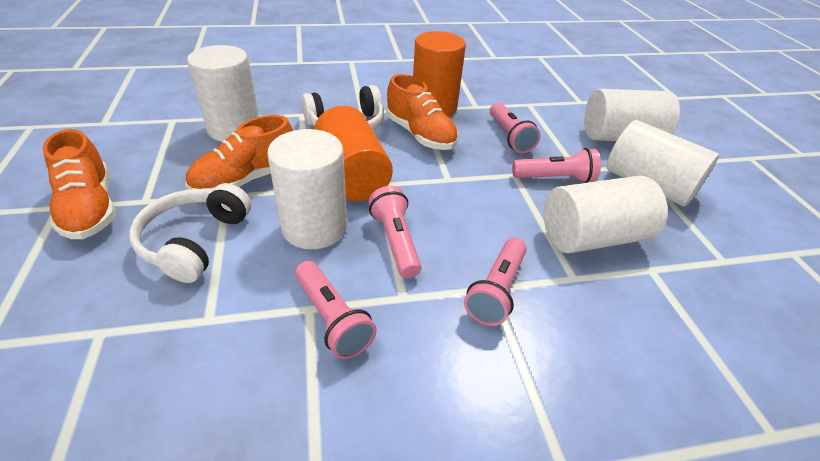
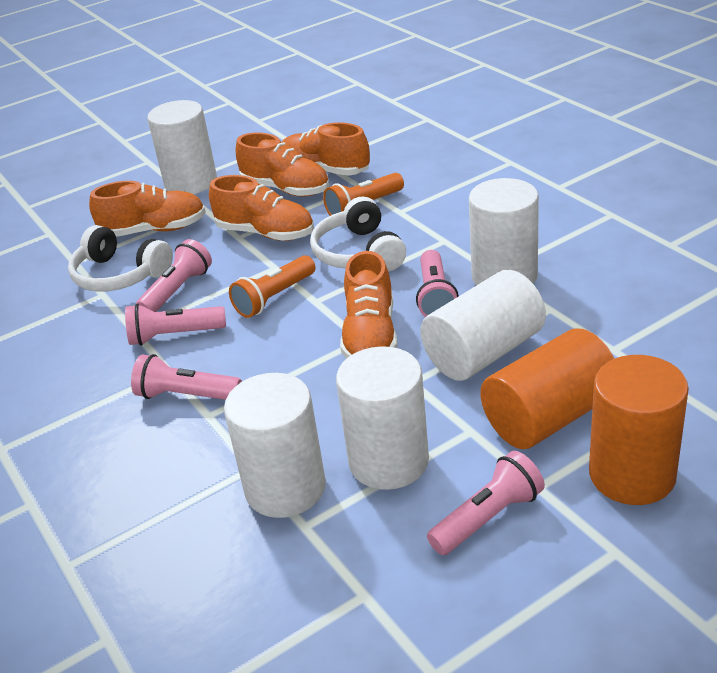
orange flashlight: 0 -> 2
orange shoe: 3 -> 5

